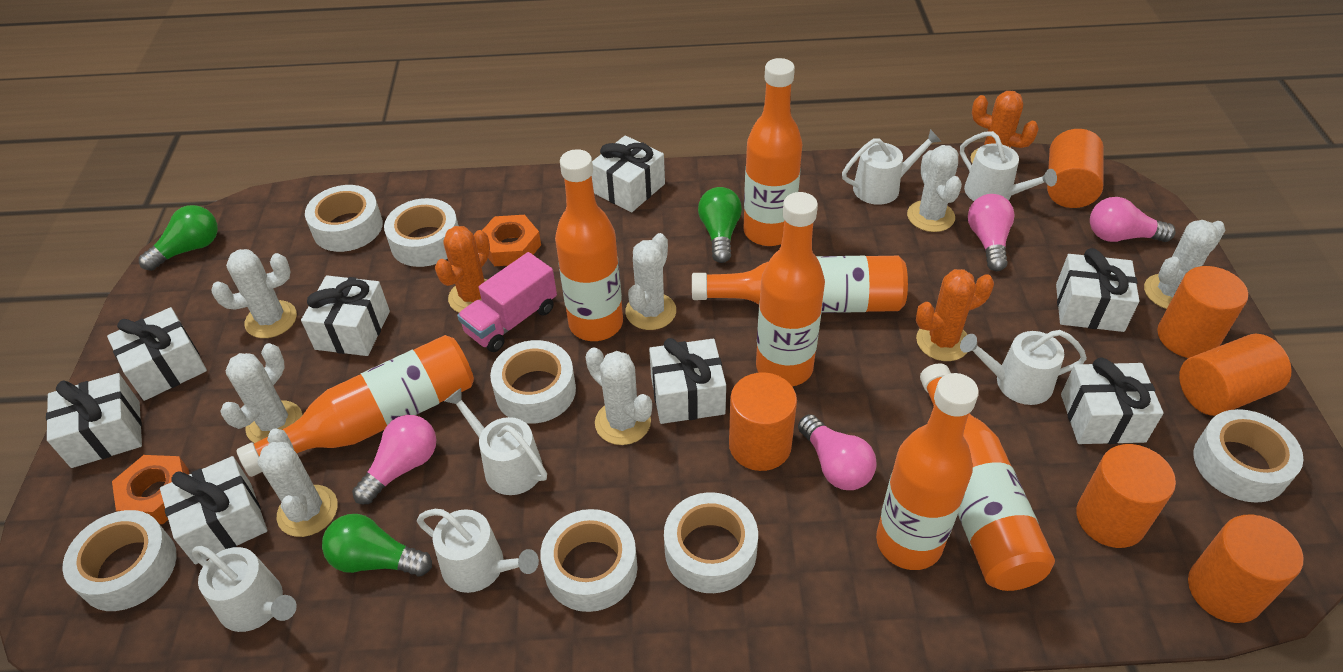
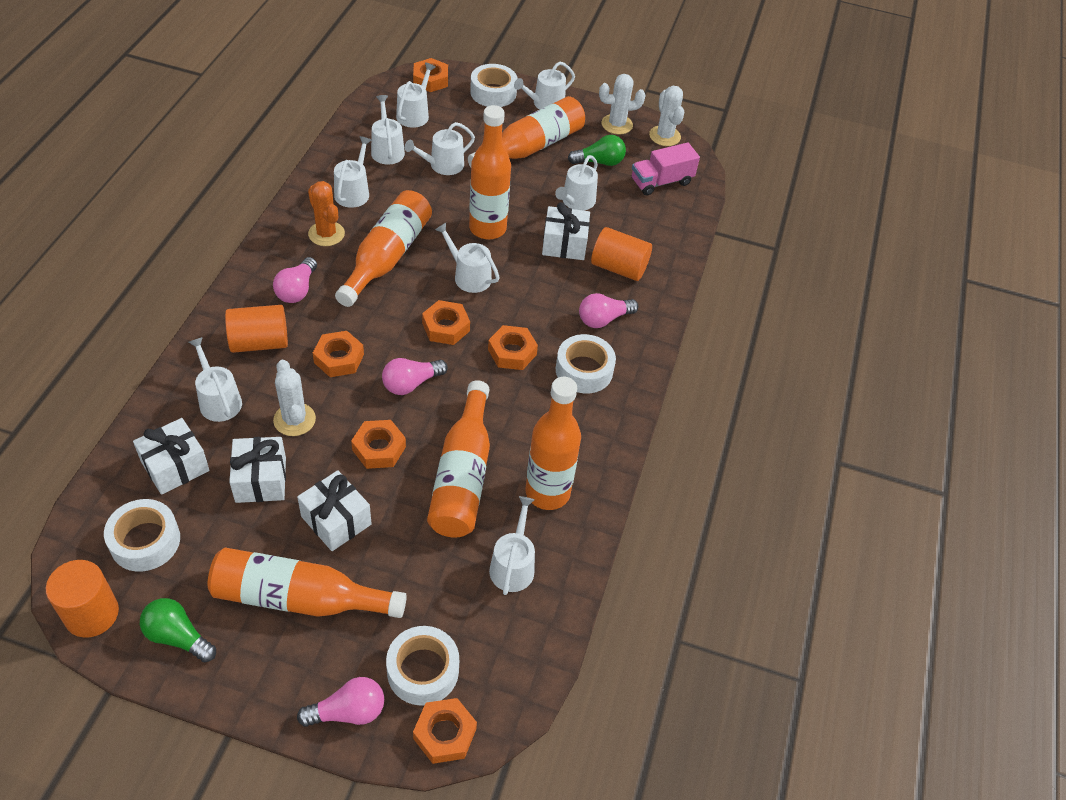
green light bulb: 3 -> 2
orange bottle: 7 -> 6
orange cactus: 3 -> 1
orange cylinder: 6 -> 3
orange nut: 2 -> 6
white cactus: 7 -> 3
white gift: 8 -> 4
white tape: 7 -> 4
white watering can: 6 -> 9

